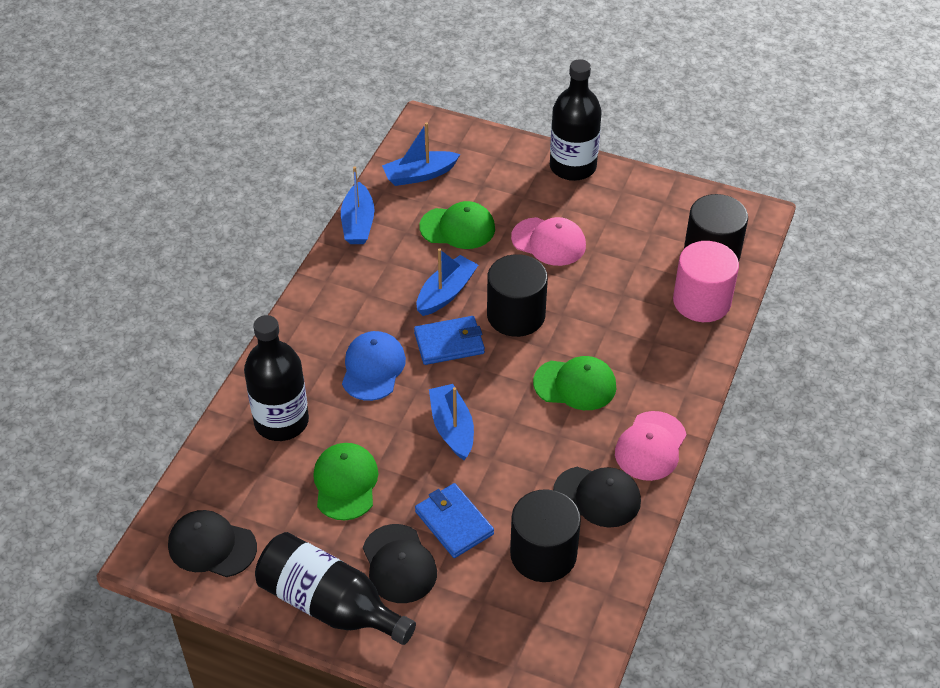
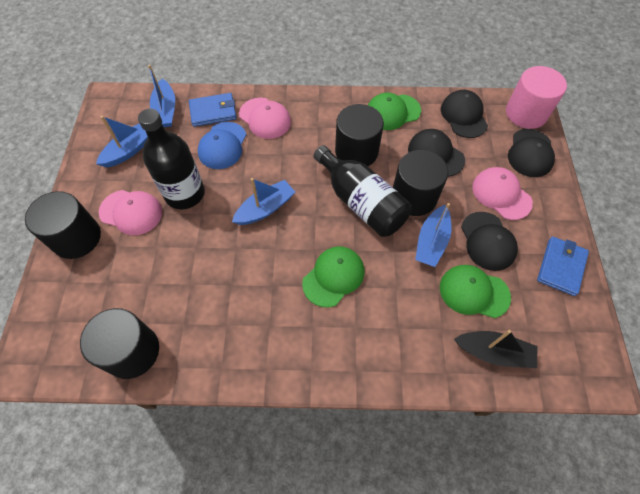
black boat: 0 -> 1
black bottle: 3 -> 2
black cap: 3 -> 4
black cylinder: 3 -> 4
pink cap: 2 -> 3

